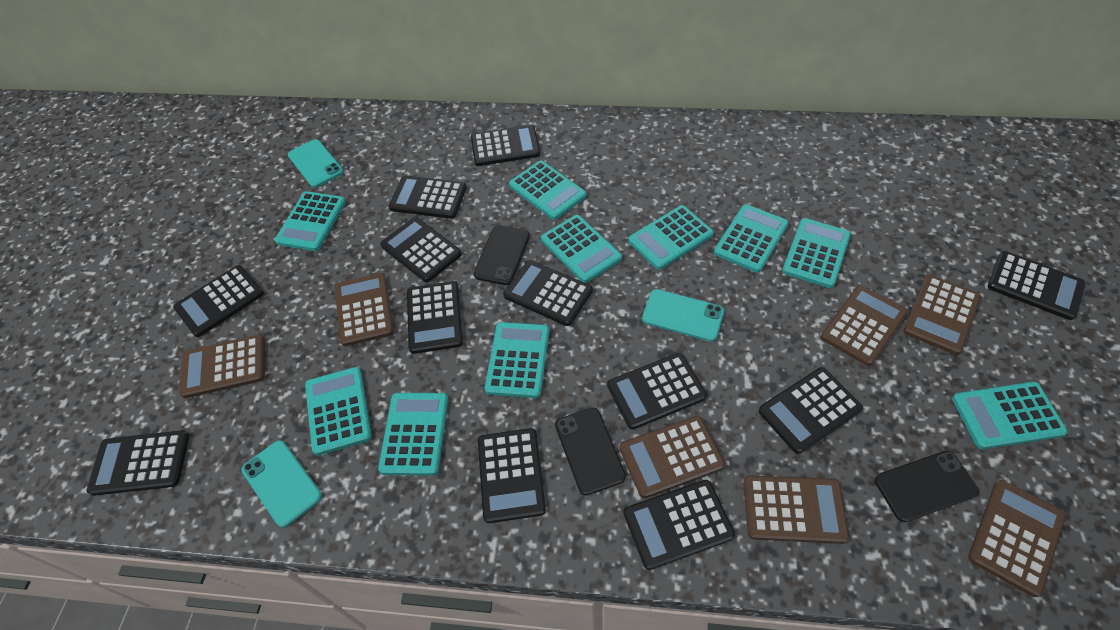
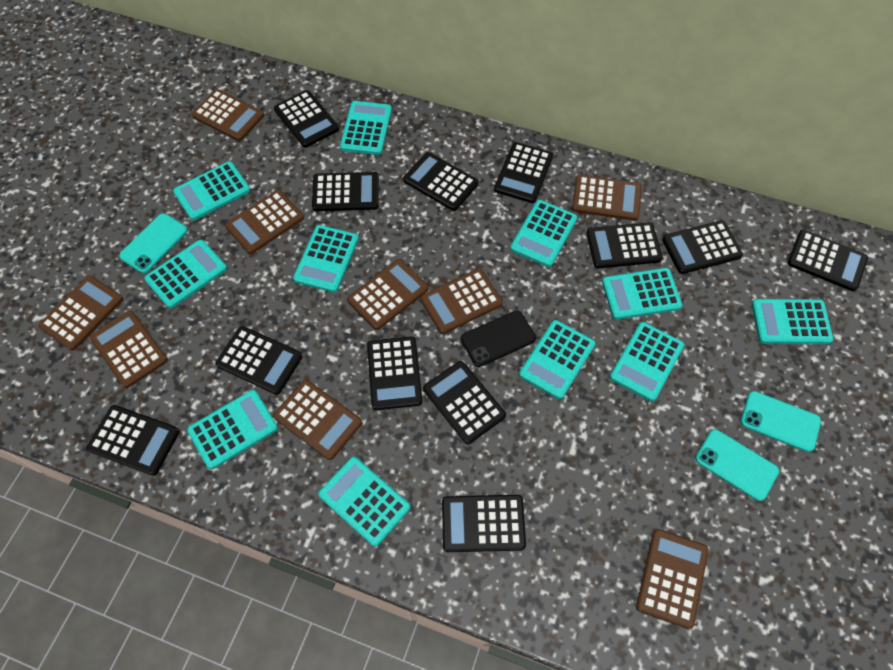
black phone: 3 -> 1
brown calculator: 7 -> 9
turquoise calculator: 10 -> 11

